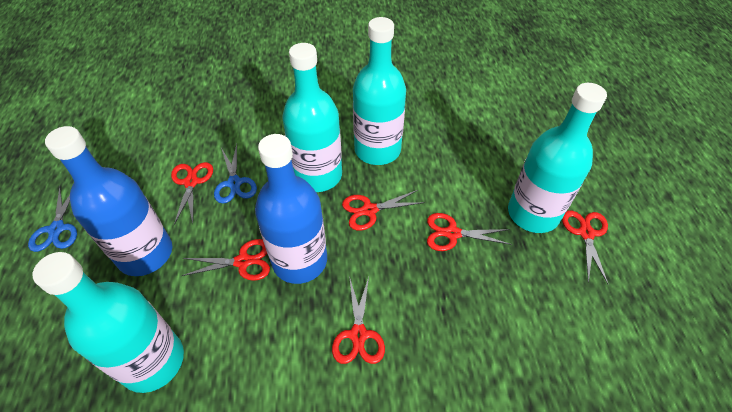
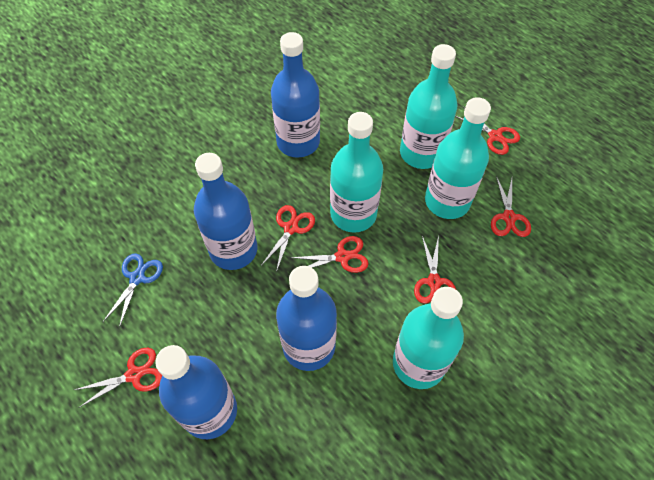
blue bottle: 2 -> 4
blue scissors: 2 -> 1

